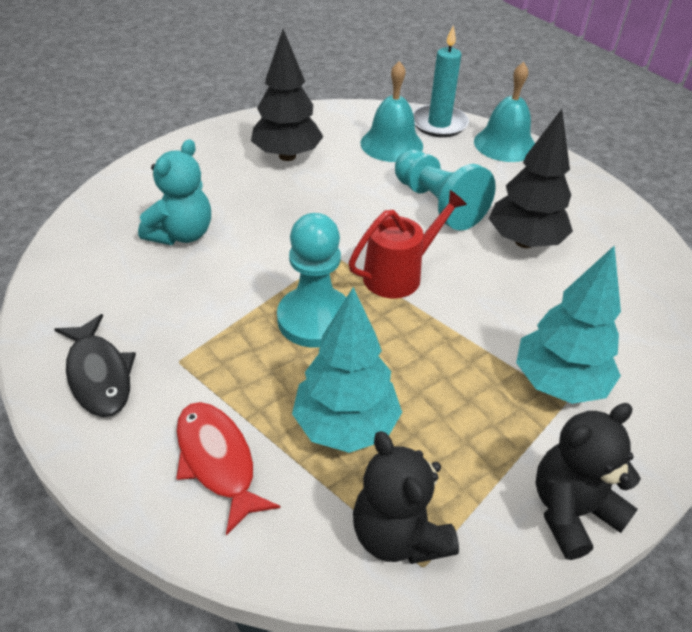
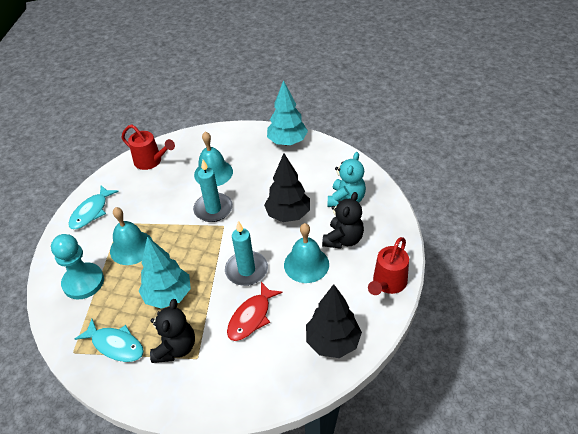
black fish: 1 -> 0
red watering can: 1 -> 2
turquoise bell: 2 -> 3
turquoise candle: 1 -> 2
turquoise fish: 0 -> 2
turquoise pawn: 2 -> 1

